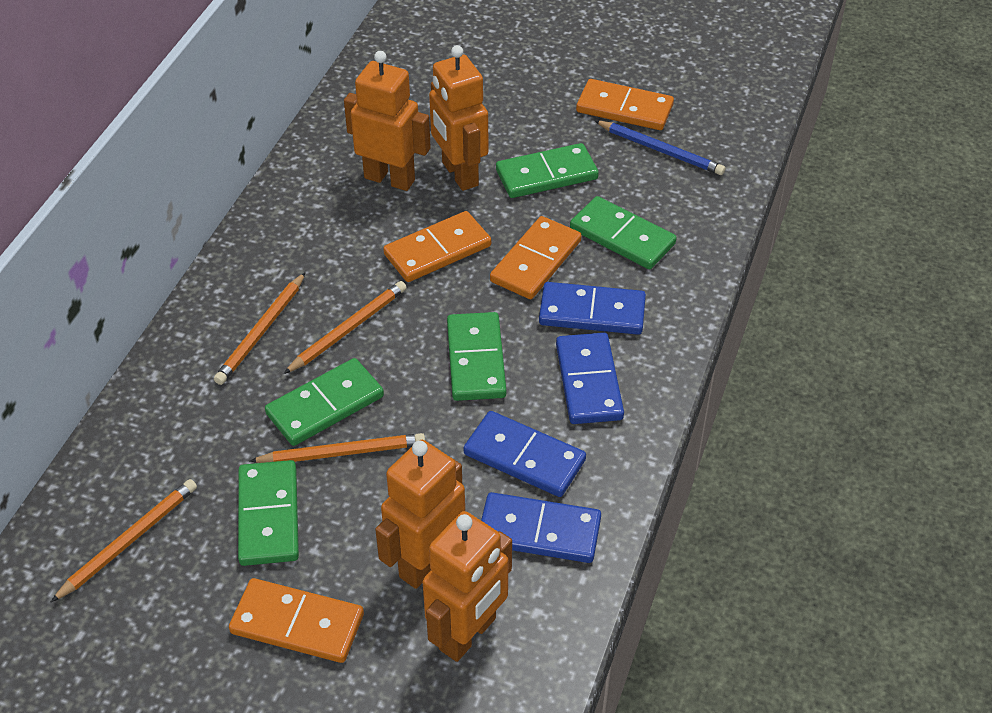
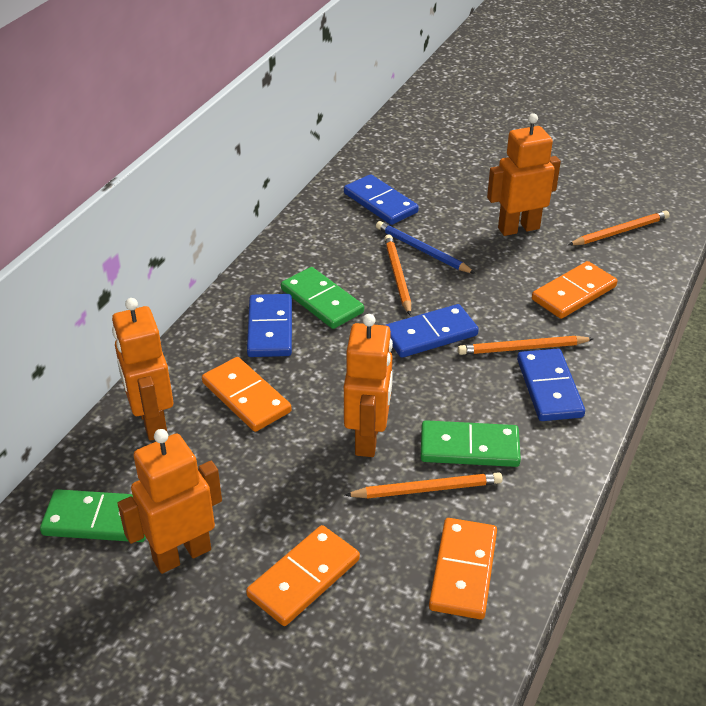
green domino: 5 -> 3

